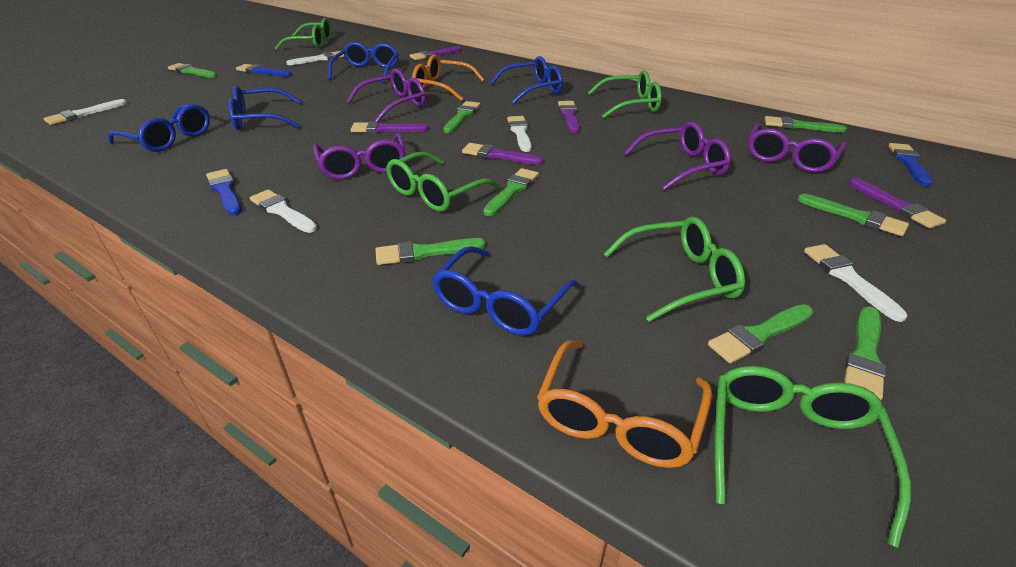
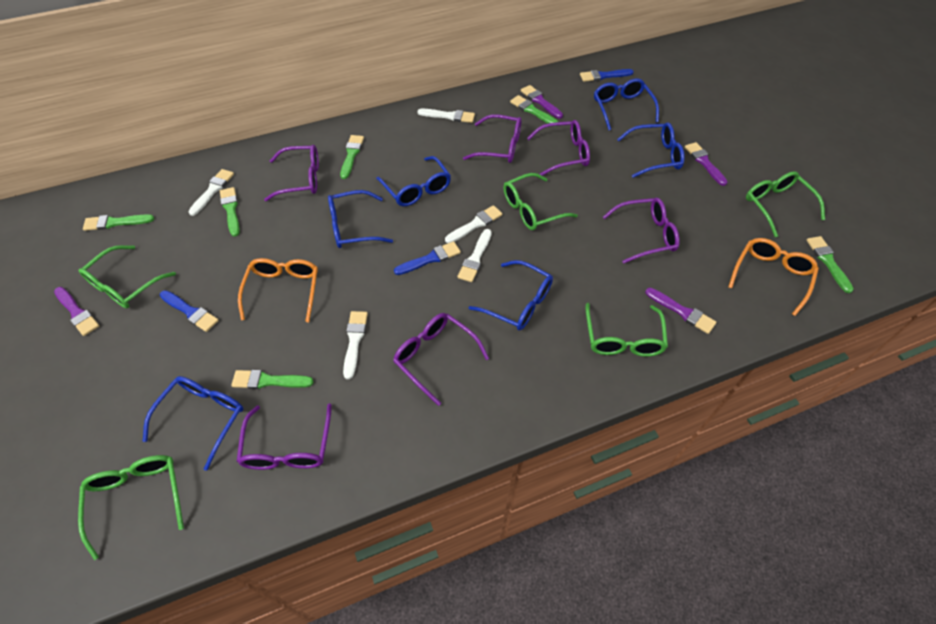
blue glasses: 5 -> 6
green brush: 8 -> 6
purple brush: 5 -> 4
purple glasses: 4 -> 6

